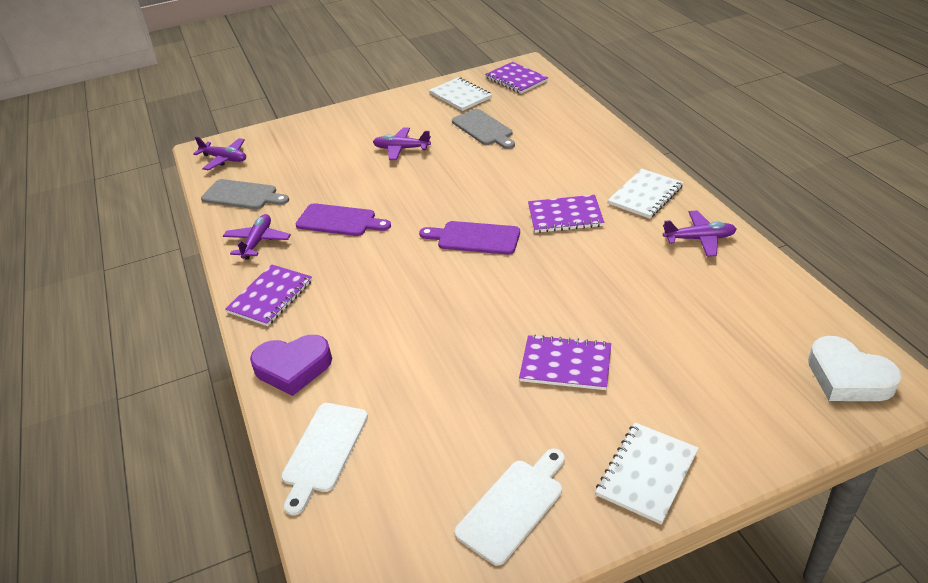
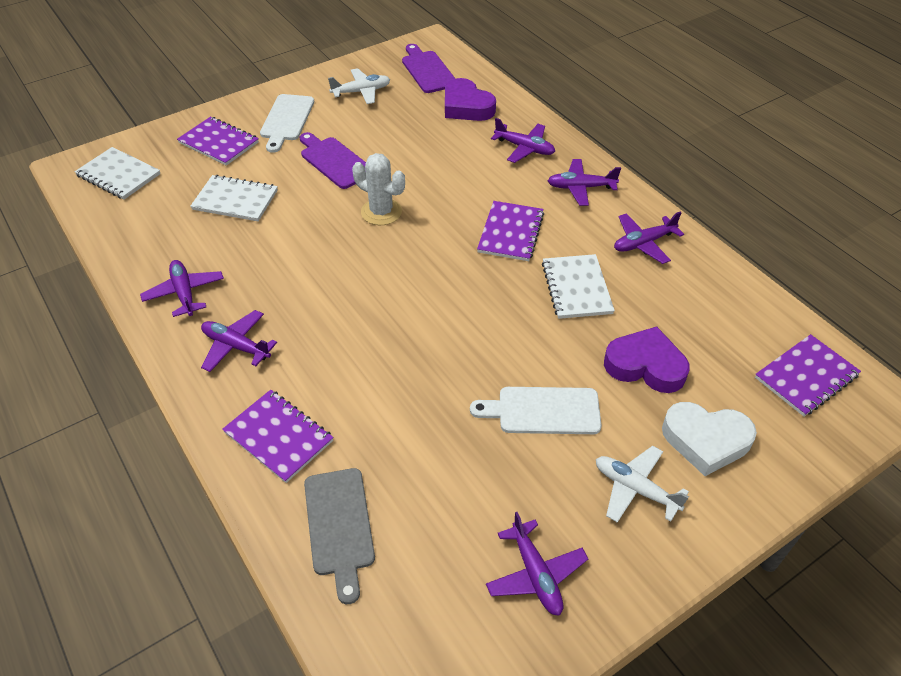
grey cutting board: 2 -> 1
purple heart: 1 -> 2
purple plane: 4 -> 6
white cactus: 0 -> 1
white plane: 0 -> 2

